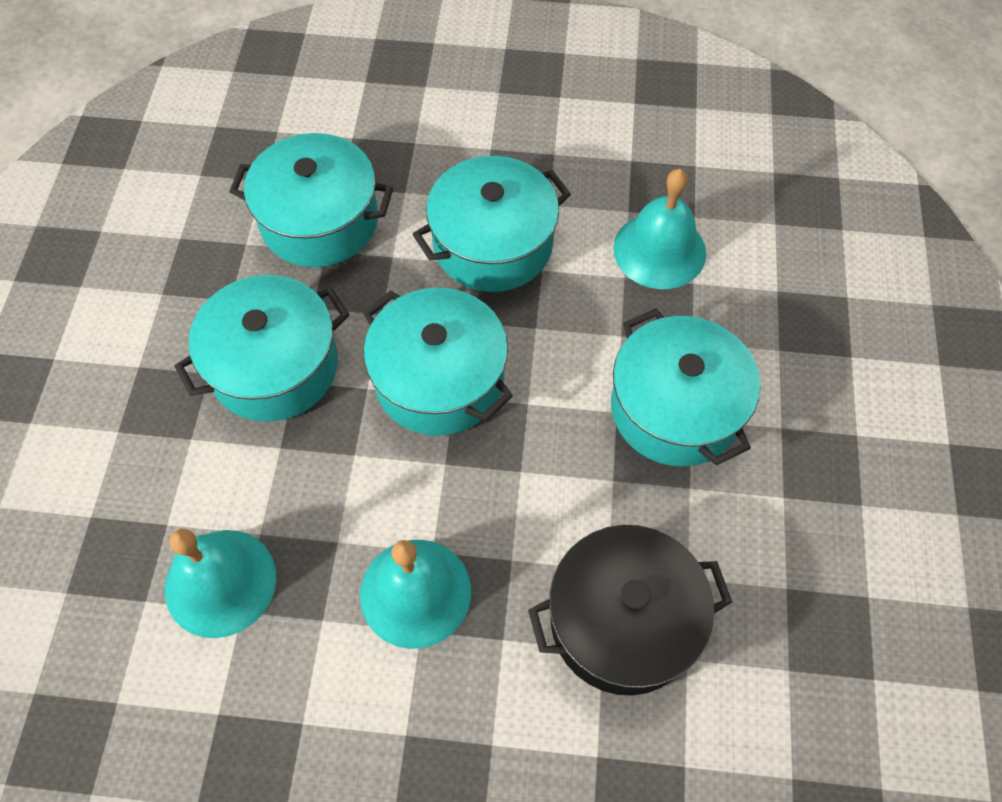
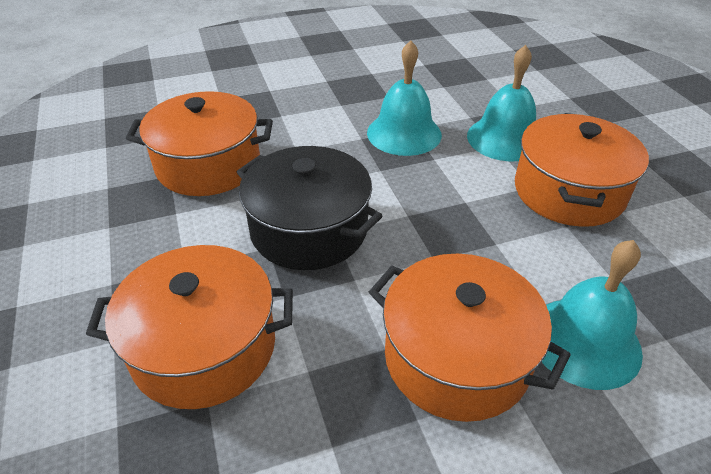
orange pot: 0 -> 4
turquoise pot: 5 -> 0

